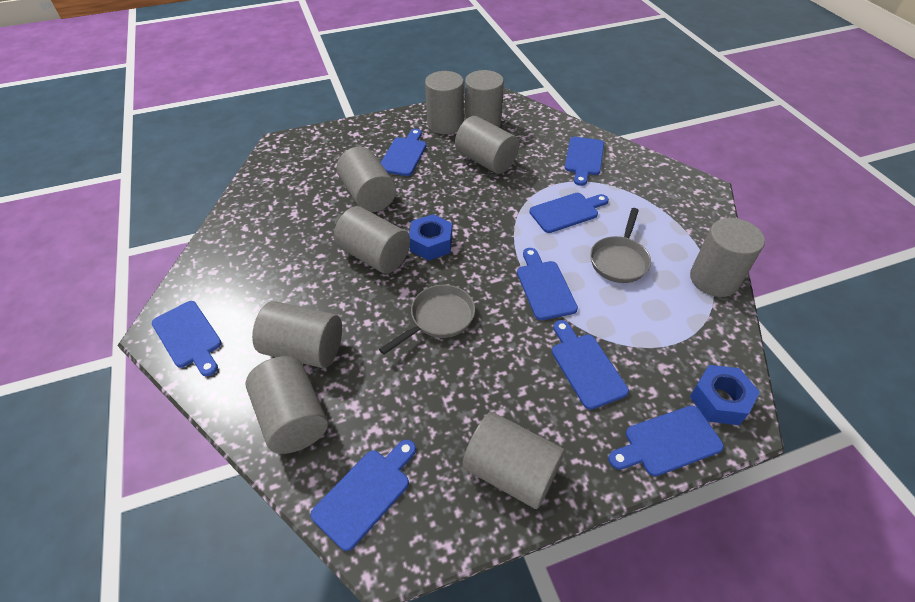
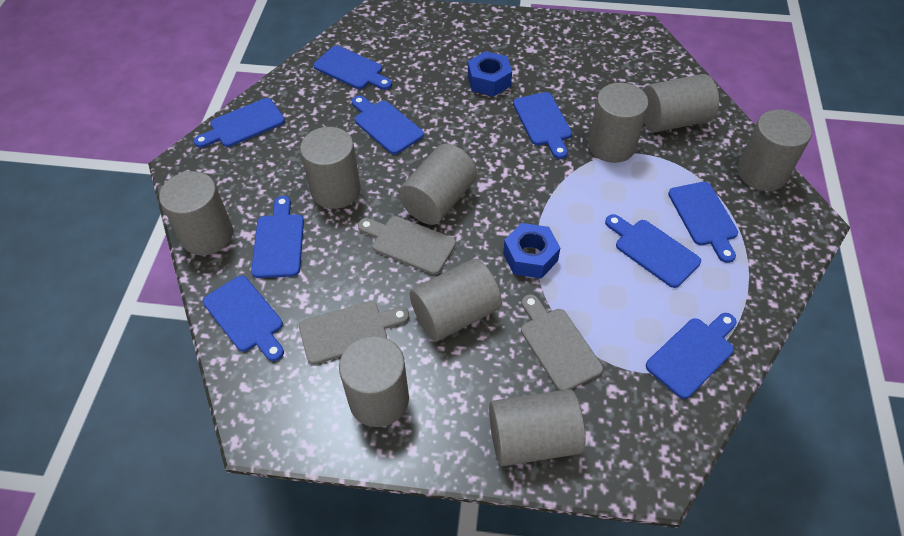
blue cutting board: 8 -> 9
grey cutting board: 0 -> 3
grey pan: 2 -> 0

